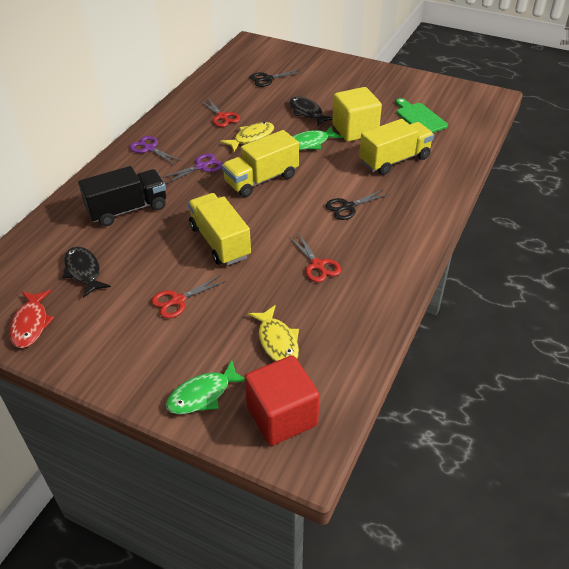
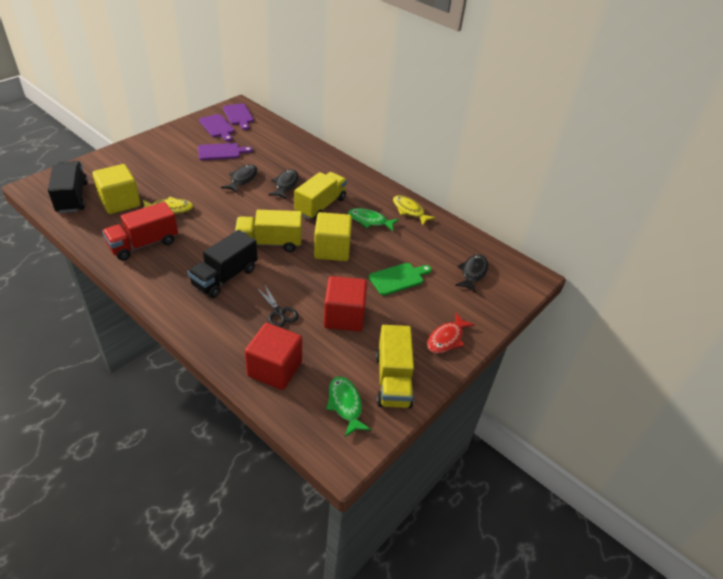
black fish: 2 -> 3
black scissors: 2 -> 1
black truck: 1 -> 2
purple cutting board: 0 -> 3
purple scissors: 2 -> 0
red cube: 1 -> 2
red scissors: 3 -> 0
red truck: 0 -> 1
yellow cube: 1 -> 2

